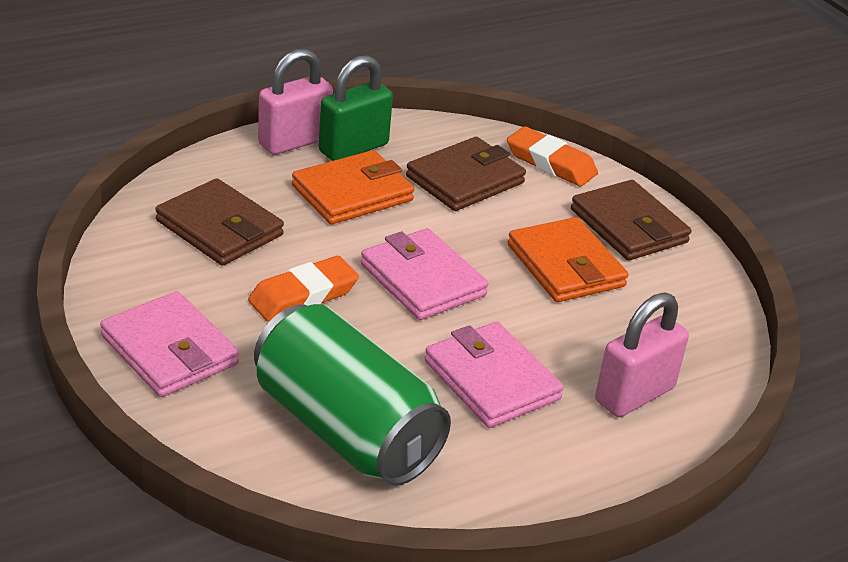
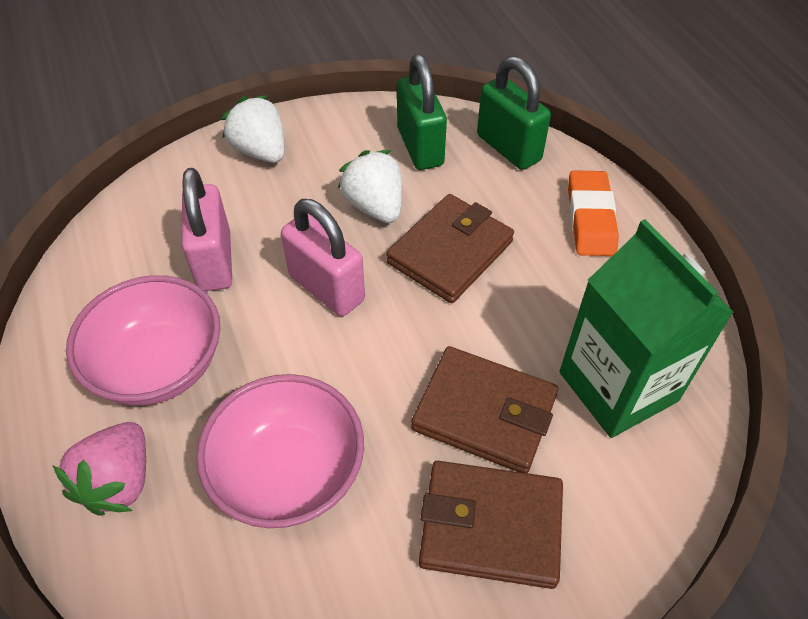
green can: 1 -> 0
green carton: 0 -> 1
green padlock: 1 -> 2
orange eraser: 2 -> 1
orange wallet: 2 -> 0
pink bowl: 0 -> 2
pink strawberry: 0 -> 1
pink wallet: 3 -> 0
white strawberry: 0 -> 2

